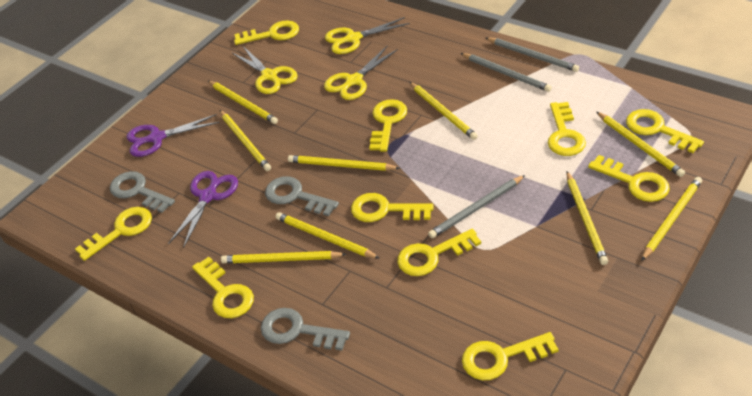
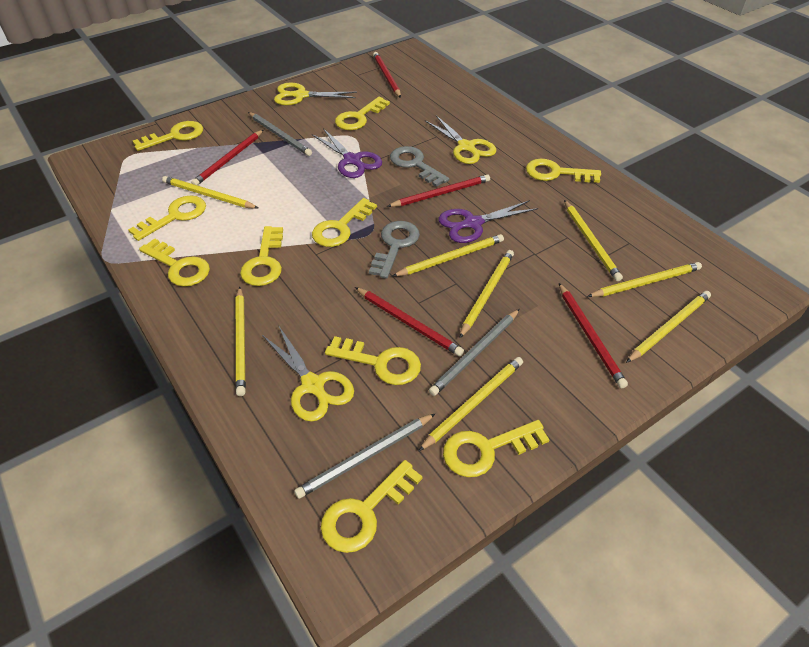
grey key: 3 -> 2
red pencil: 0 -> 5
yellow pencil: 9 -> 8

